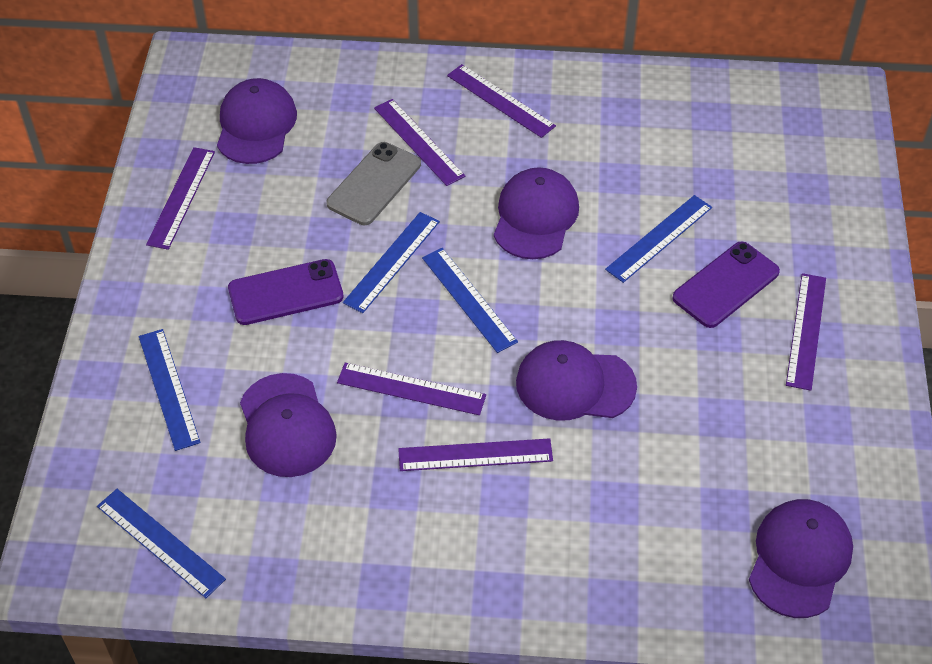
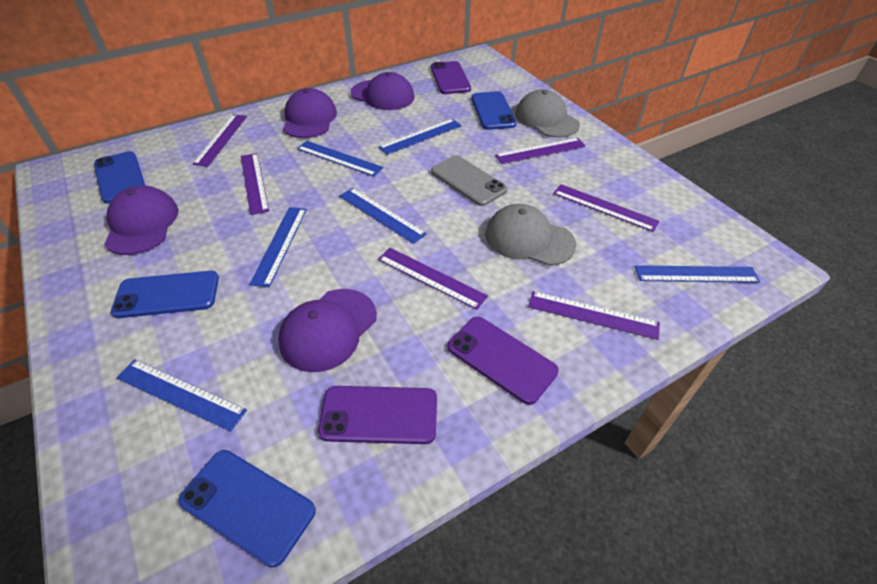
blue phone: 0 -> 4
blue ruler: 5 -> 6
grey cap: 0 -> 2
purple cap: 5 -> 4
purple phone: 2 -> 3

